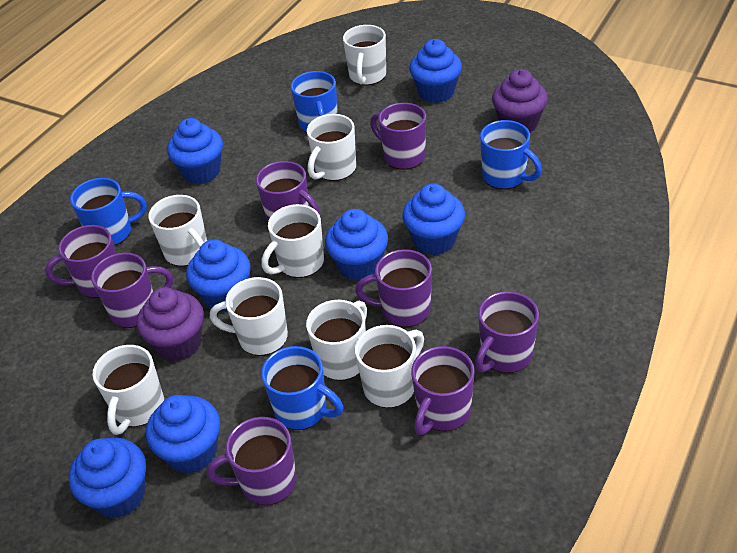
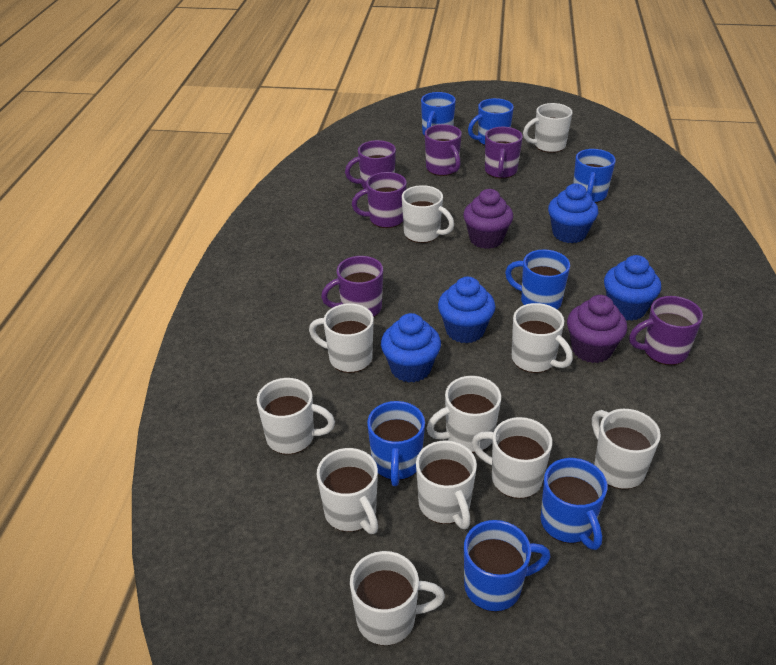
blue cupcake: 7 -> 4
blue mug: 4 -> 7
purple mug: 8 -> 6
white mug: 8 -> 11

